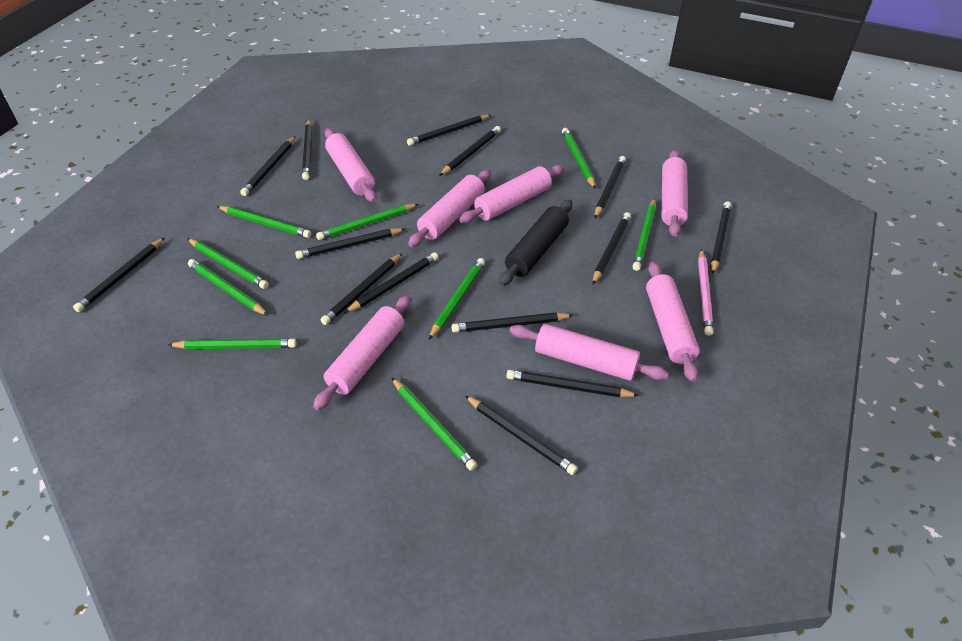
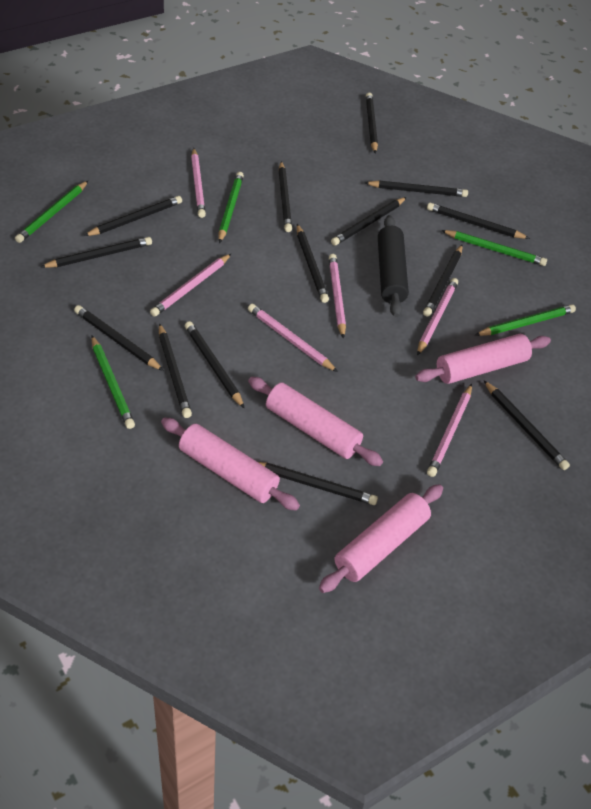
green pencil: 9 -> 5
pink pencil: 1 -> 6
pink rolling pin: 7 -> 4

